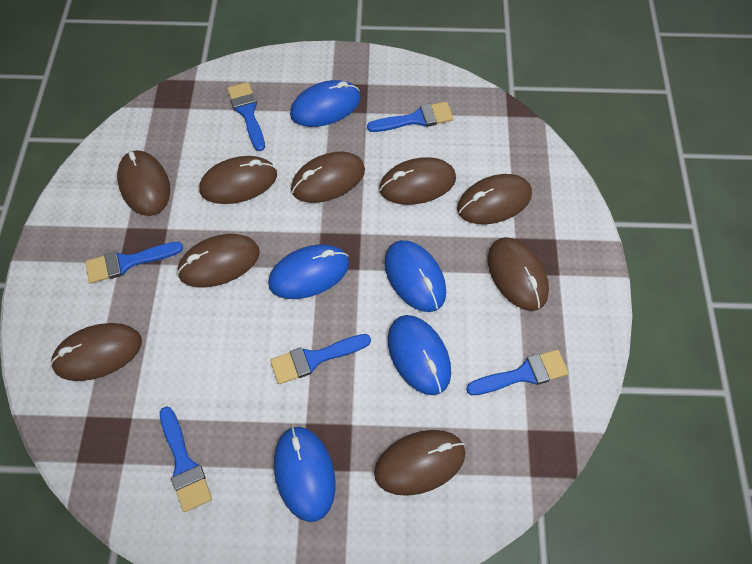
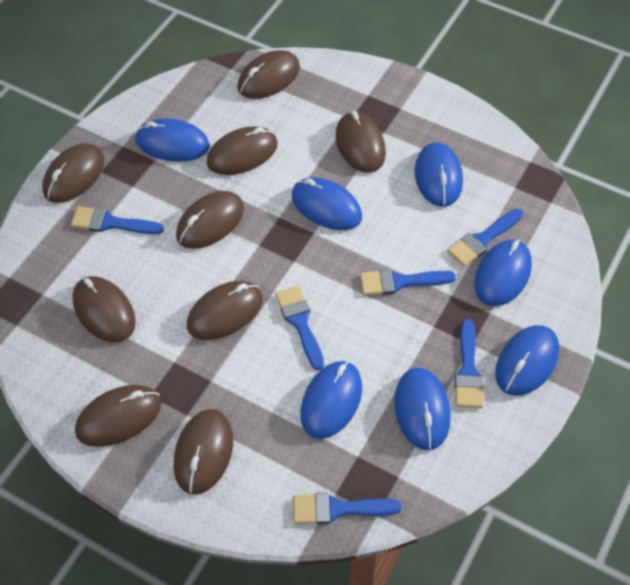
blue mouse: 5 -> 7

